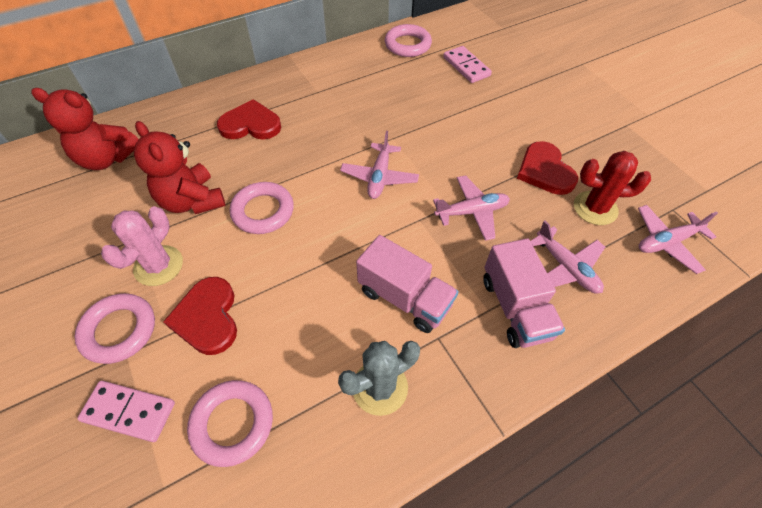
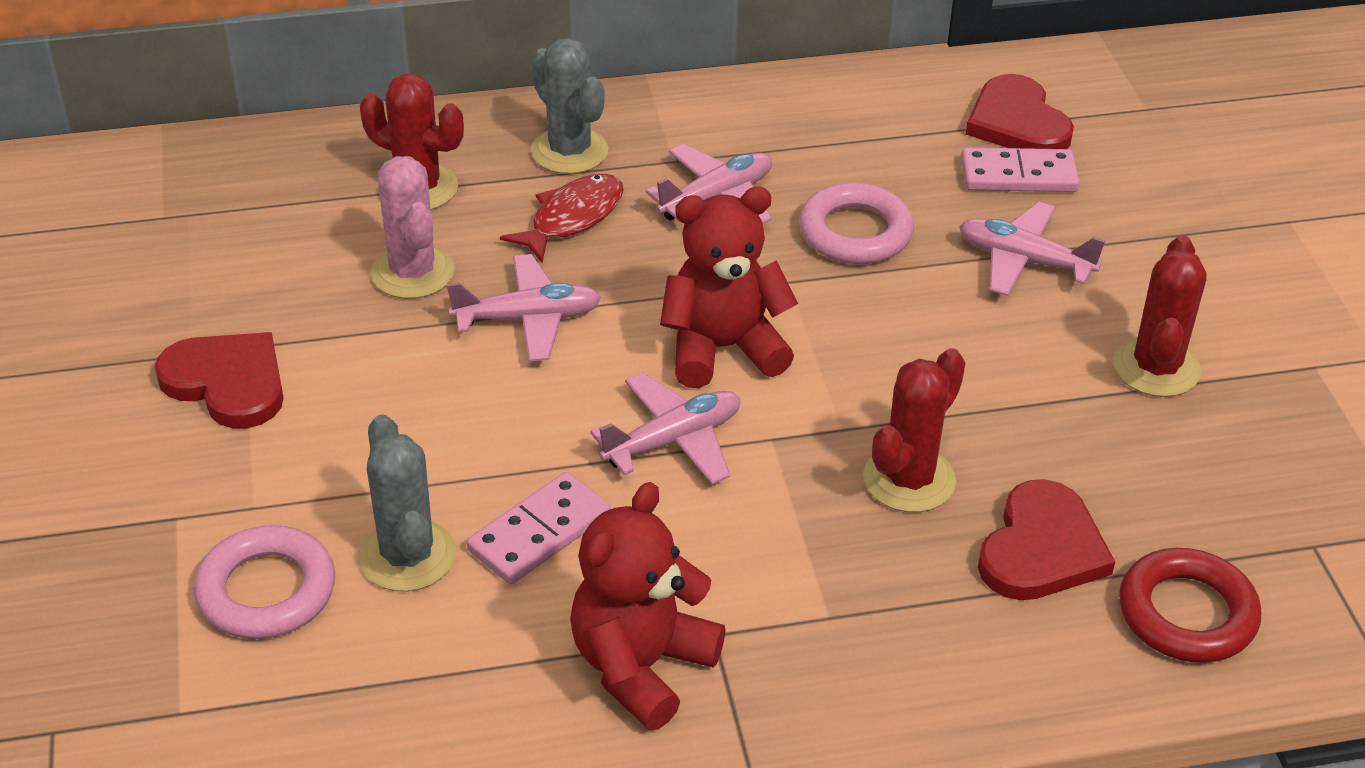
grey cactus: 1 -> 2
pink ring: 4 -> 2
pink truck: 2 -> 0
red cactus: 1 -> 3
red fish: 0 -> 1
red ring: 0 -> 1

